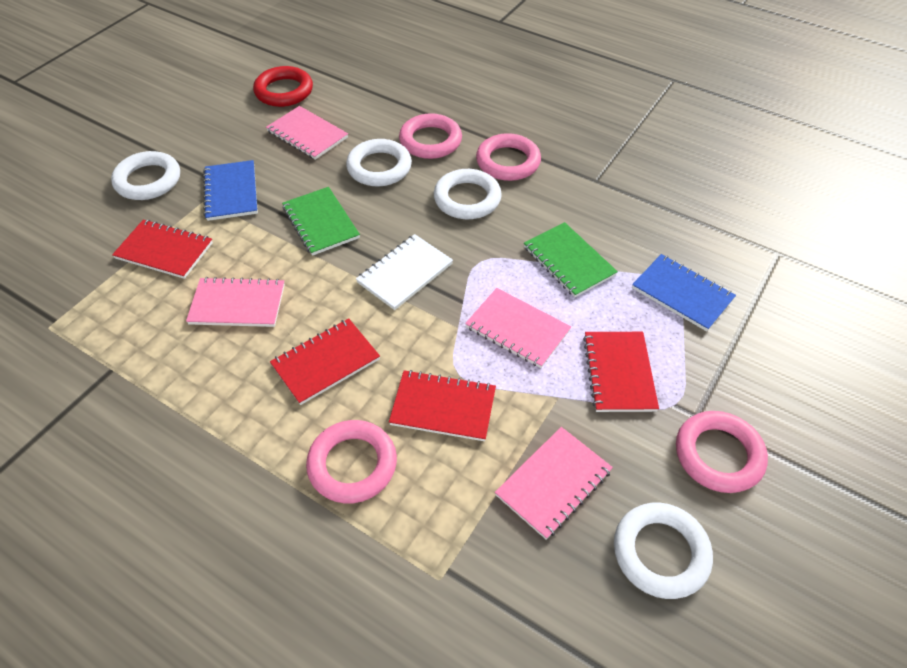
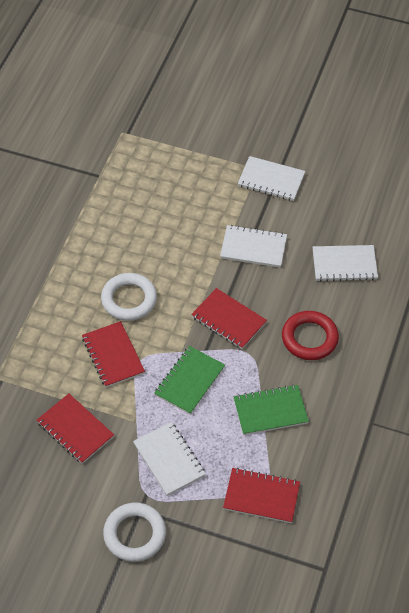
blue notebook: 2 -> 0
pink notebook: 4 -> 0
pink ring: 4 -> 0
white notebook: 1 -> 4
white ring: 4 -> 2

